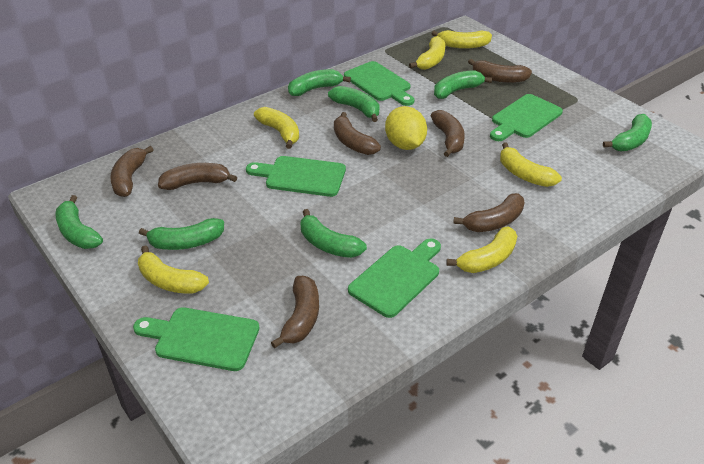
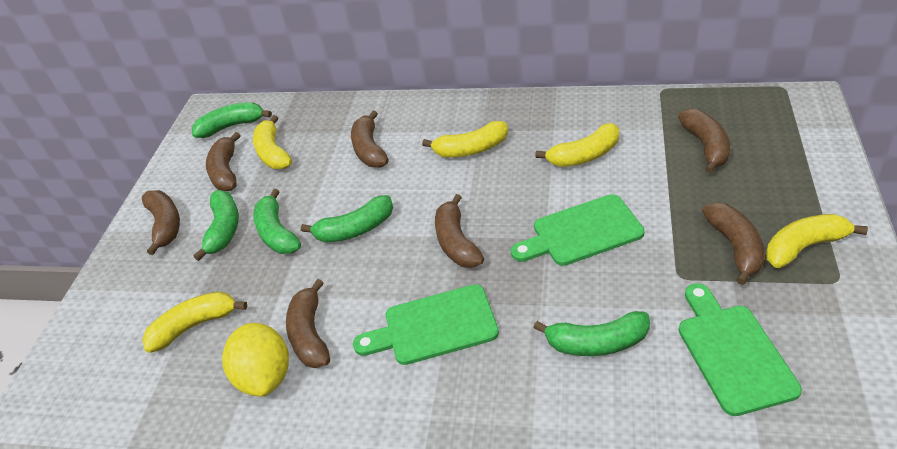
green banana: 7 -> 5
green cutting board: 5 -> 3
yellow banana: 6 -> 5

